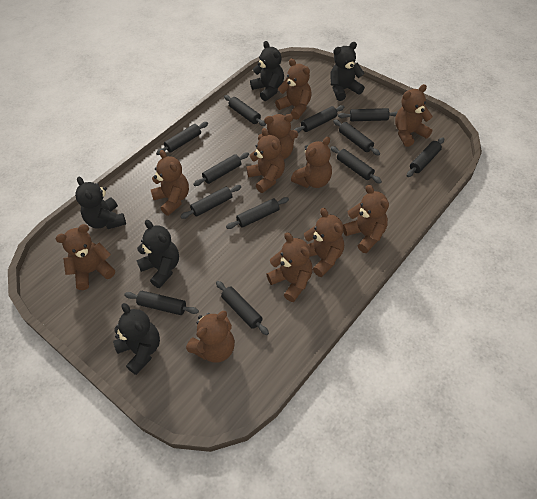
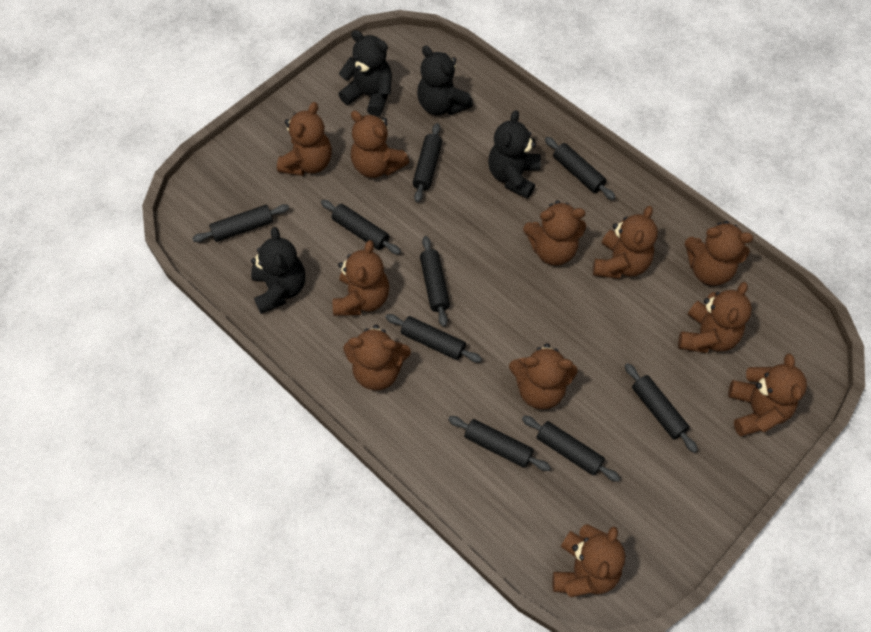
black rolling pin: 12 -> 9
black teddy bear: 5 -> 4

